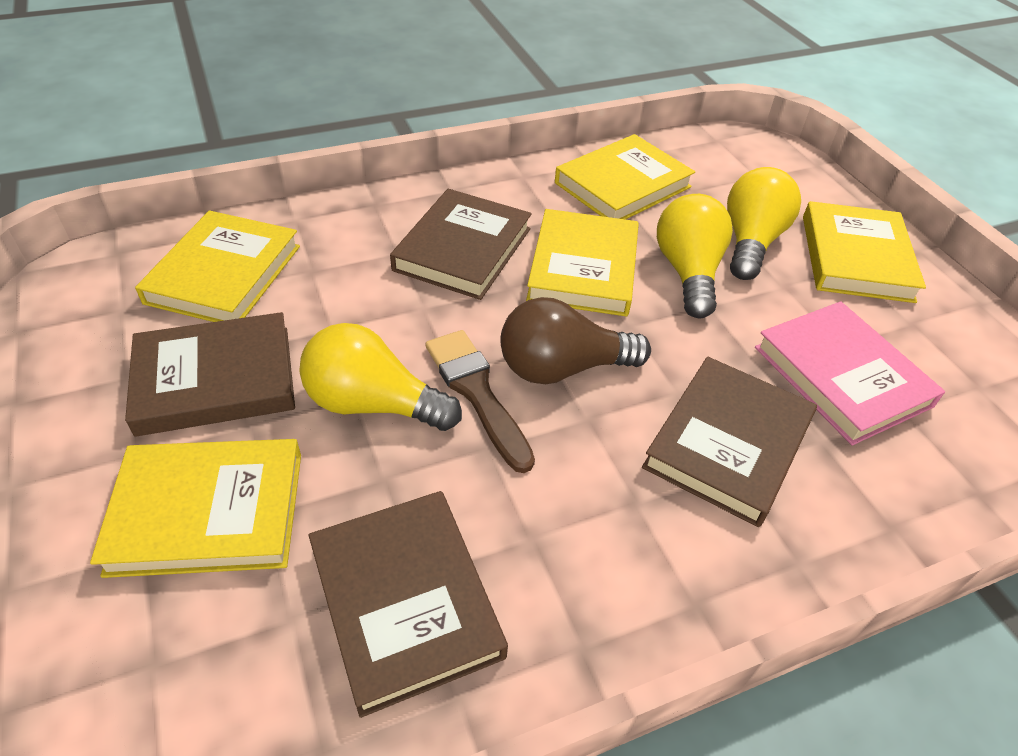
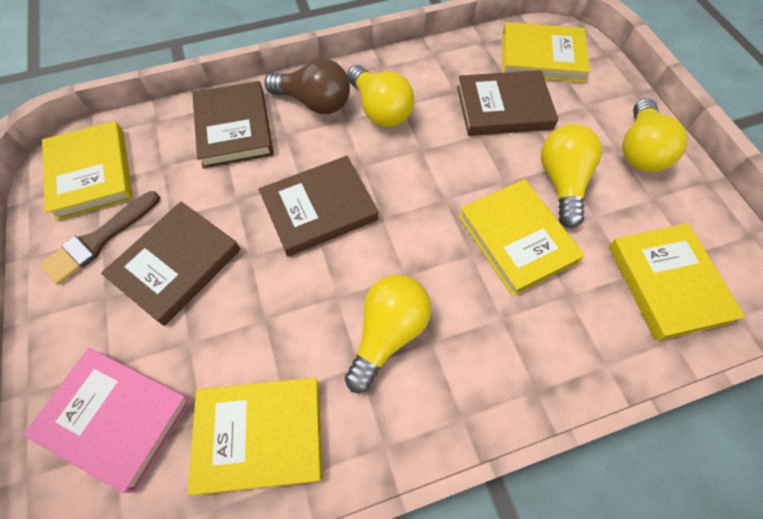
yellow light bulb: 3 -> 4

